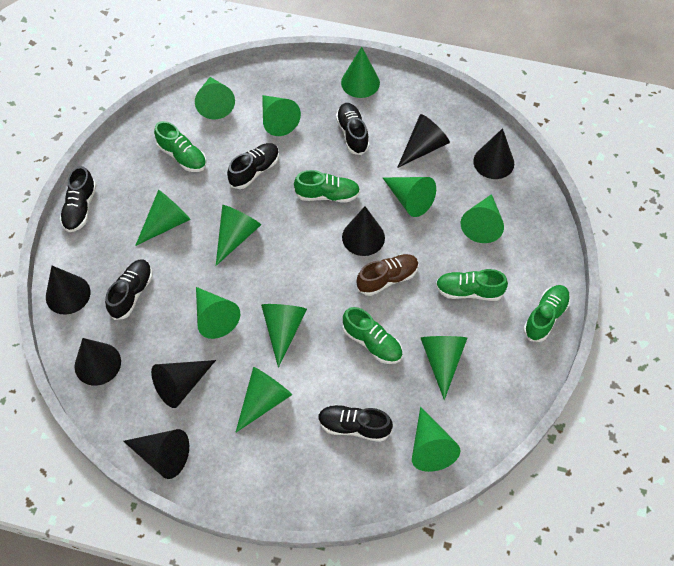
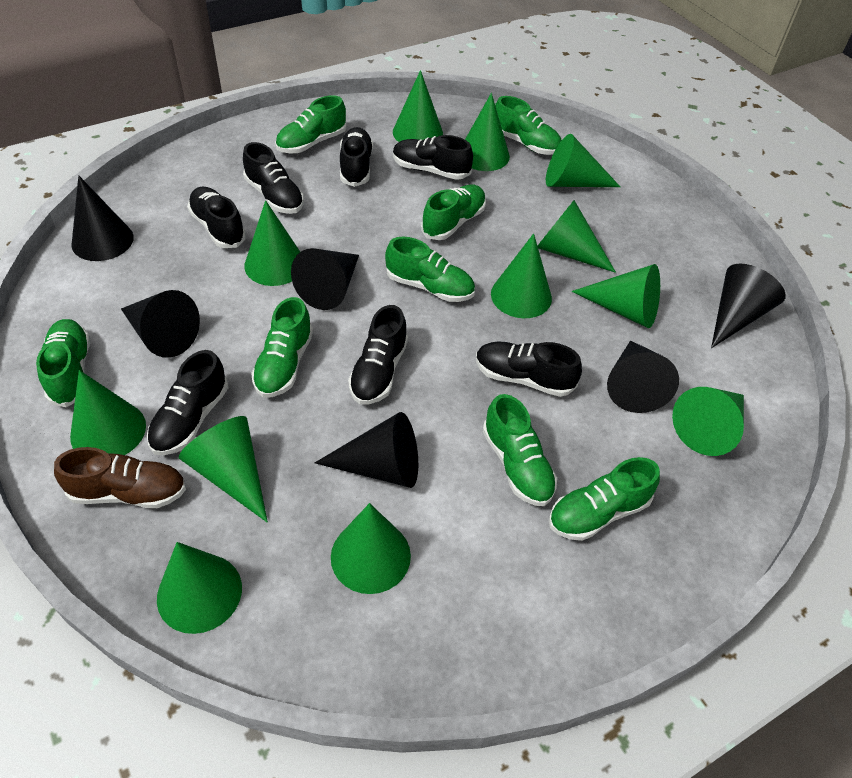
black cone: 7 -> 6
black shoe: 5 -> 7
green shoe: 5 -> 8

